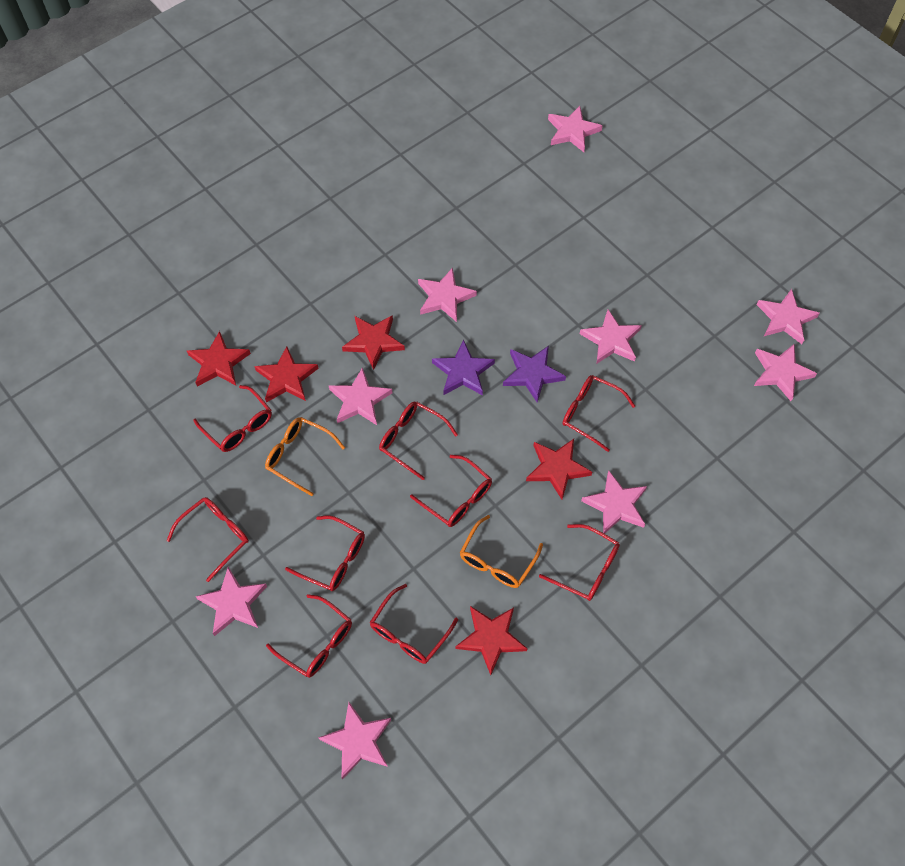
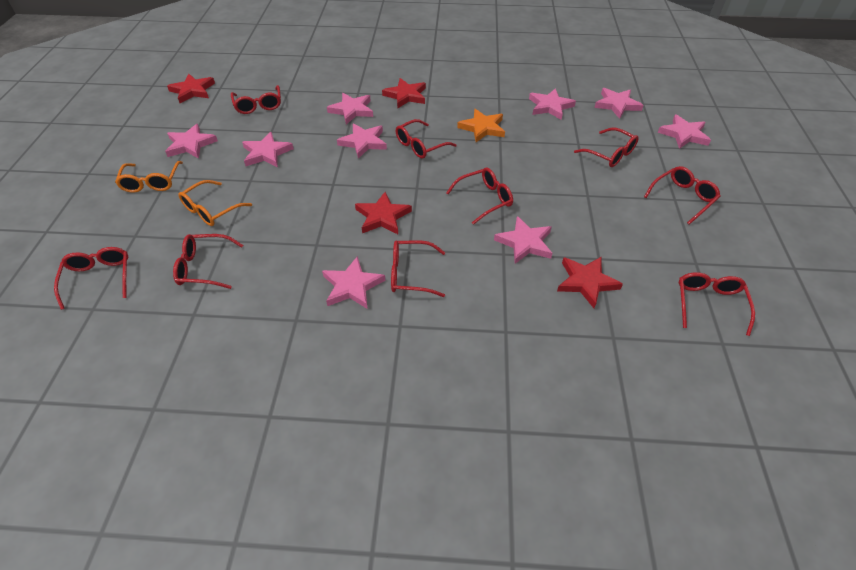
orange star: 0 -> 1
purple star: 2 -> 0
red star: 5 -> 4

